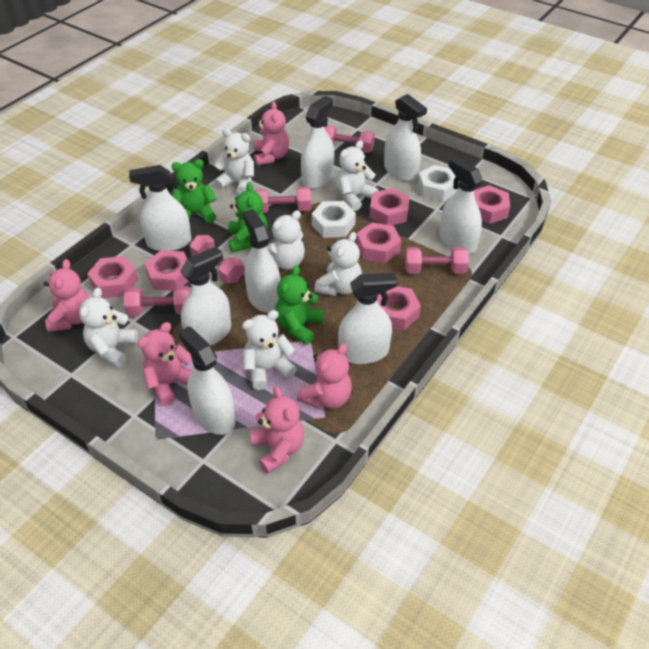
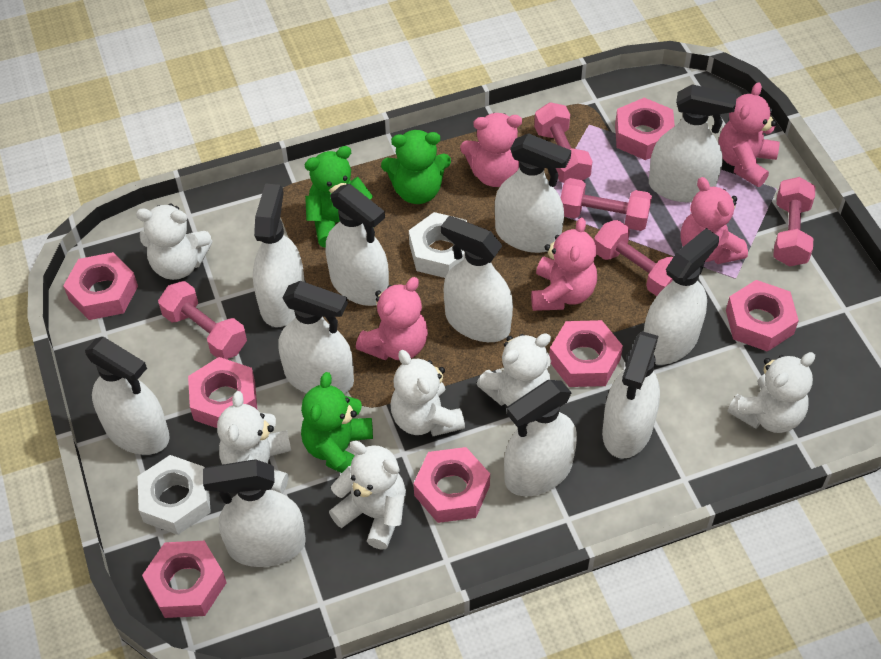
pink nut: 6 -> 7
white spray bottle: 8 -> 11

